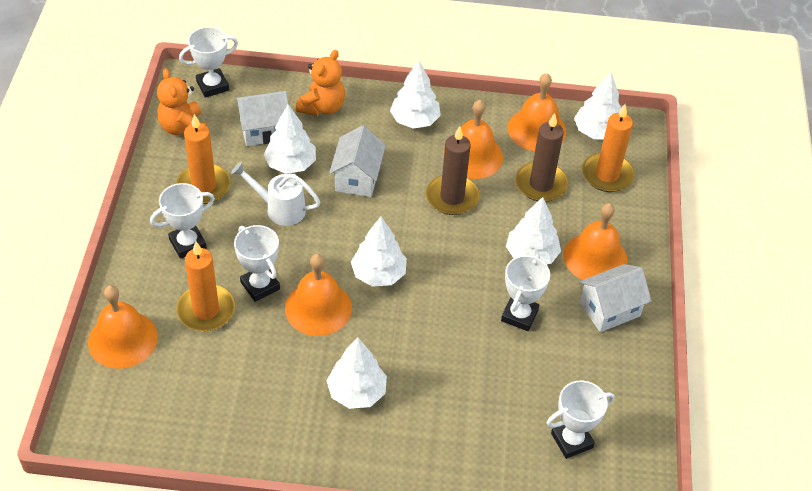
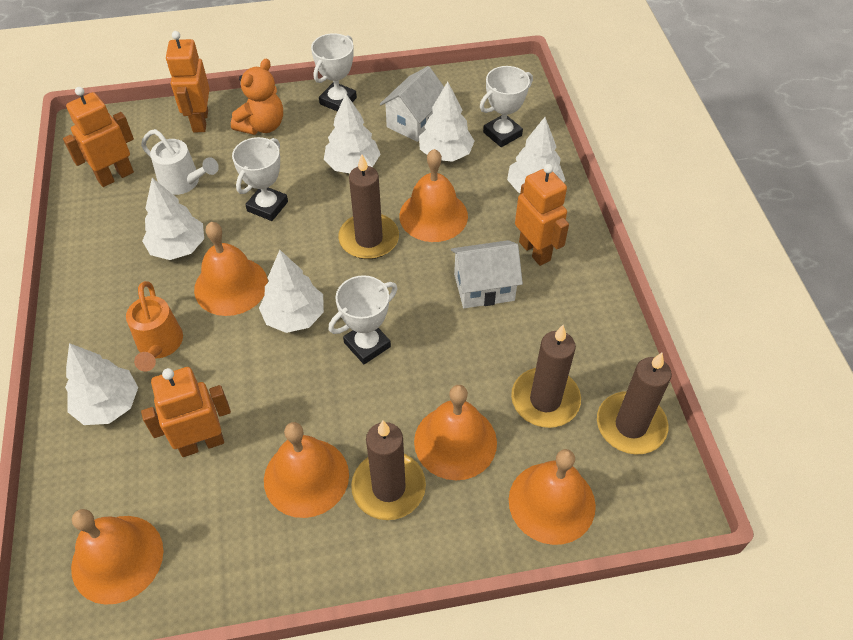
brown candle: 2 -> 4
orange bell: 5 -> 6
orange candle: 3 -> 0
orange robot: 0 -> 4
orange teddy bear: 2 -> 1
orange watering can: 0 -> 1
white house: 3 -> 2
white trophy: 5 -> 4

